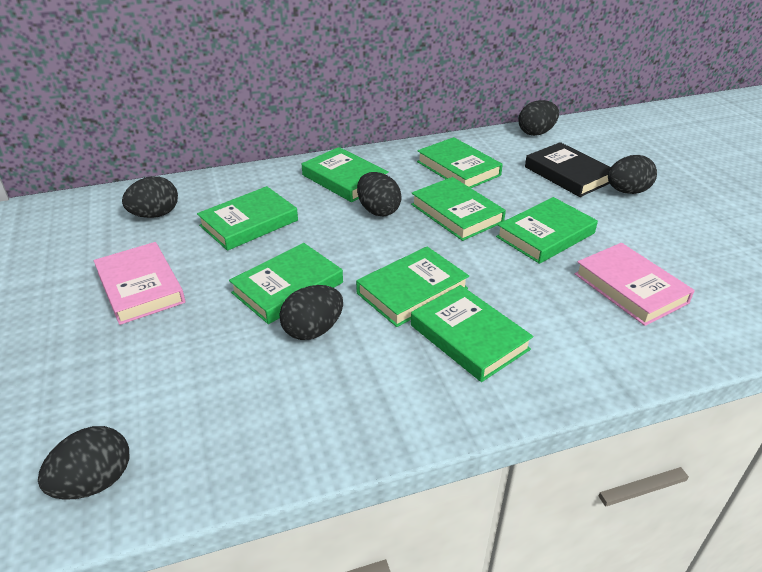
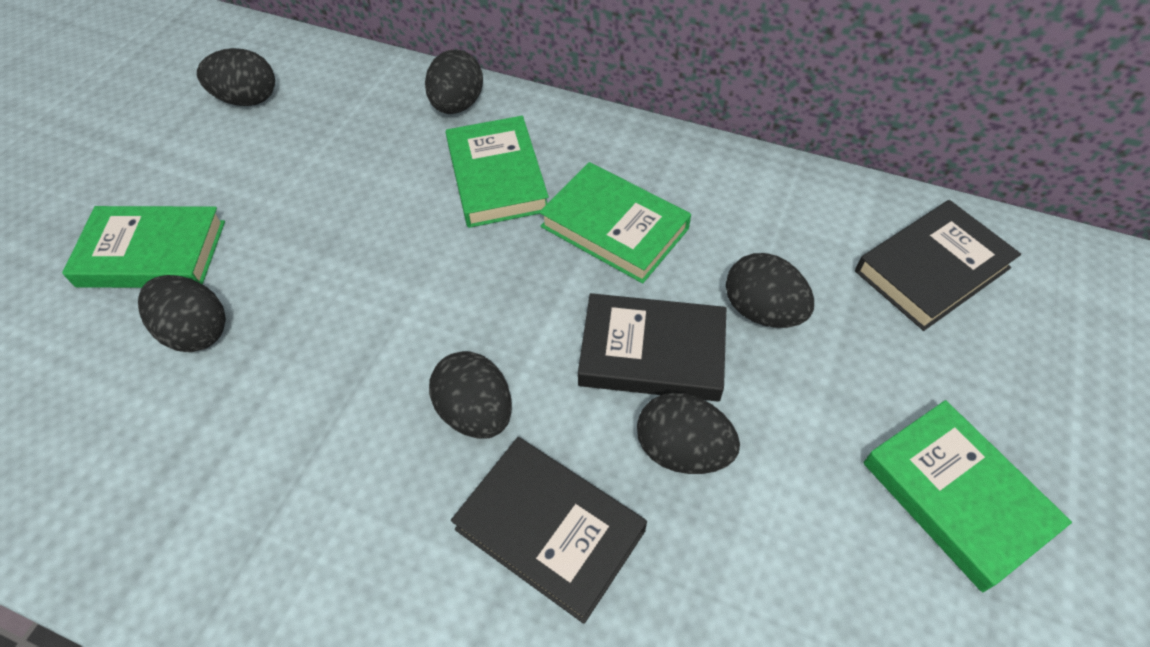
black book: 1 -> 3
green book: 8 -> 4
pink book: 2 -> 0

